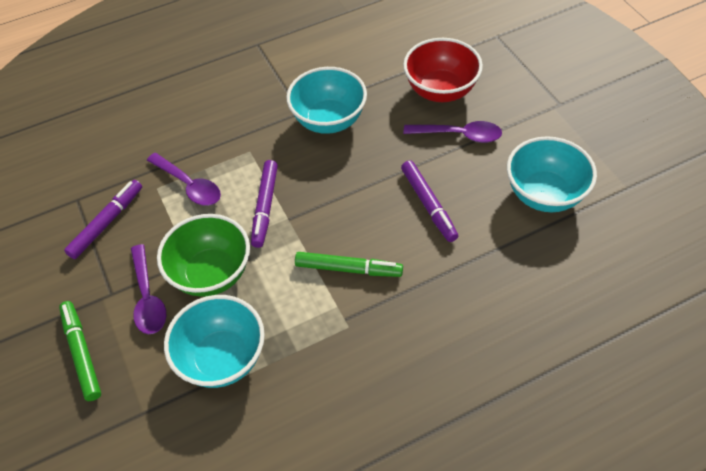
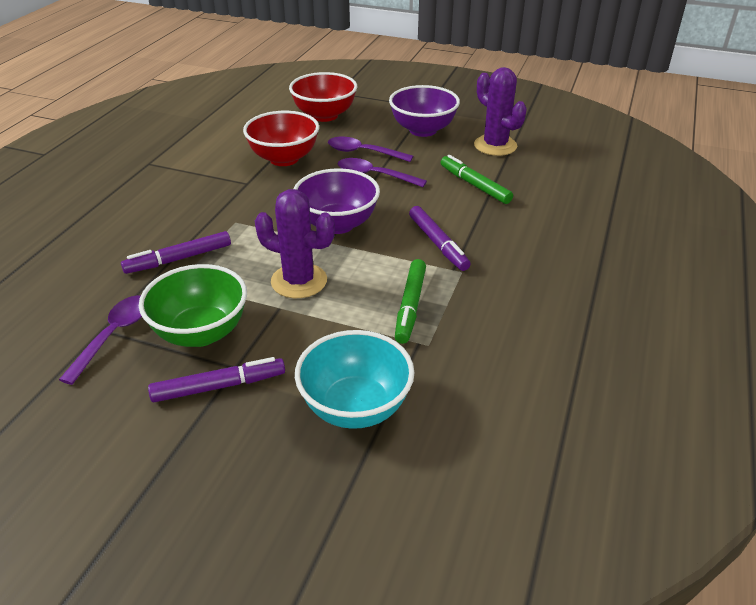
purple bowl: 0 -> 2
purple cactus: 0 -> 2
red bowl: 1 -> 2
turquoise bowl: 3 -> 1

